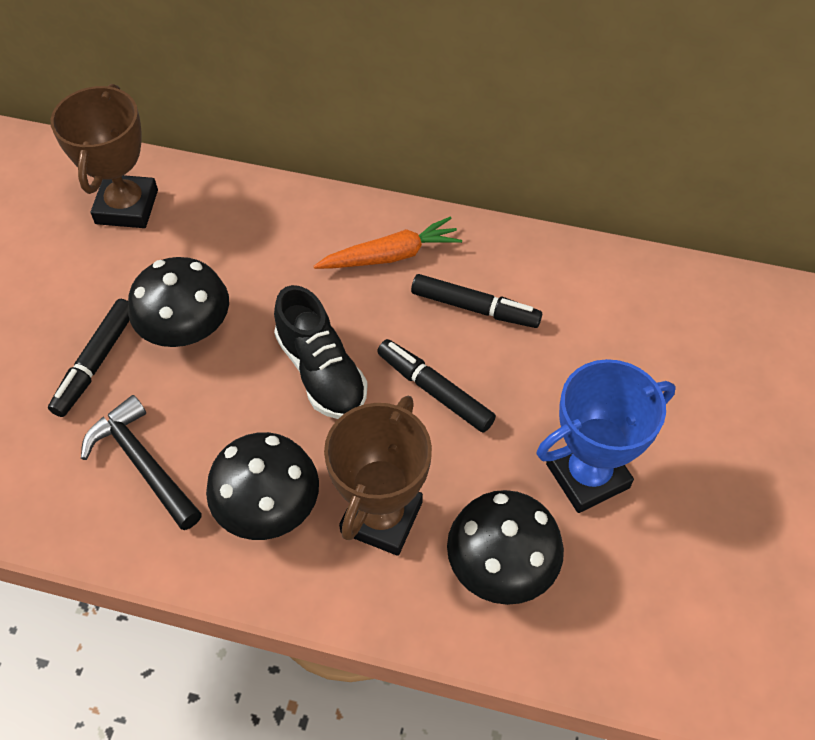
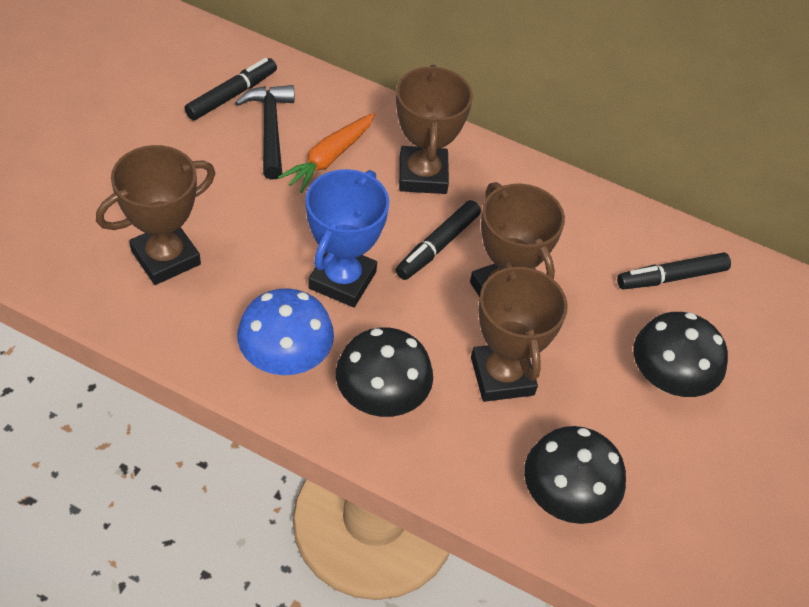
black shoe: 1 -> 0
blue mushroom: 0 -> 1
brown trophy: 2 -> 4

